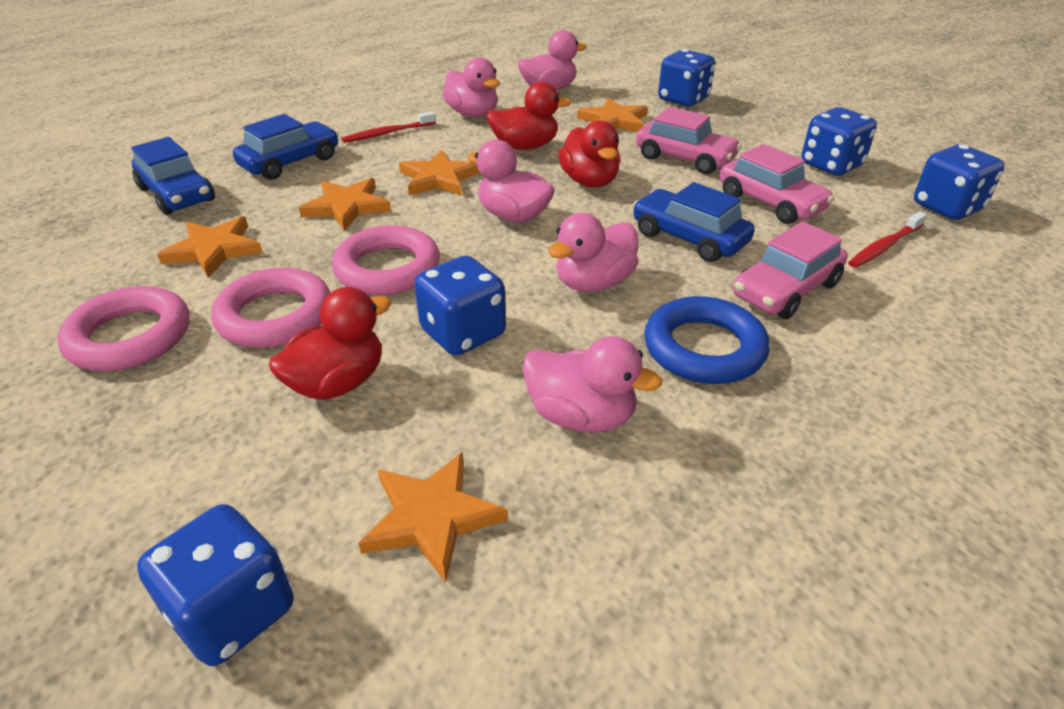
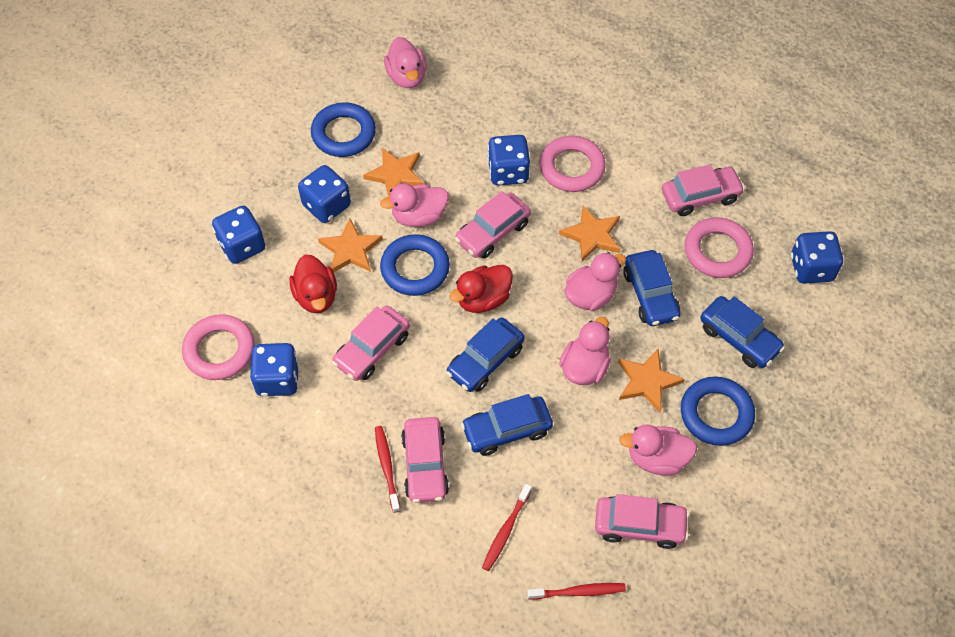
blue car: 3 -> 4
blue ring: 1 -> 3
orange star: 5 -> 4
pink car: 3 -> 5
red duck: 3 -> 2
red toothbrush: 2 -> 3

